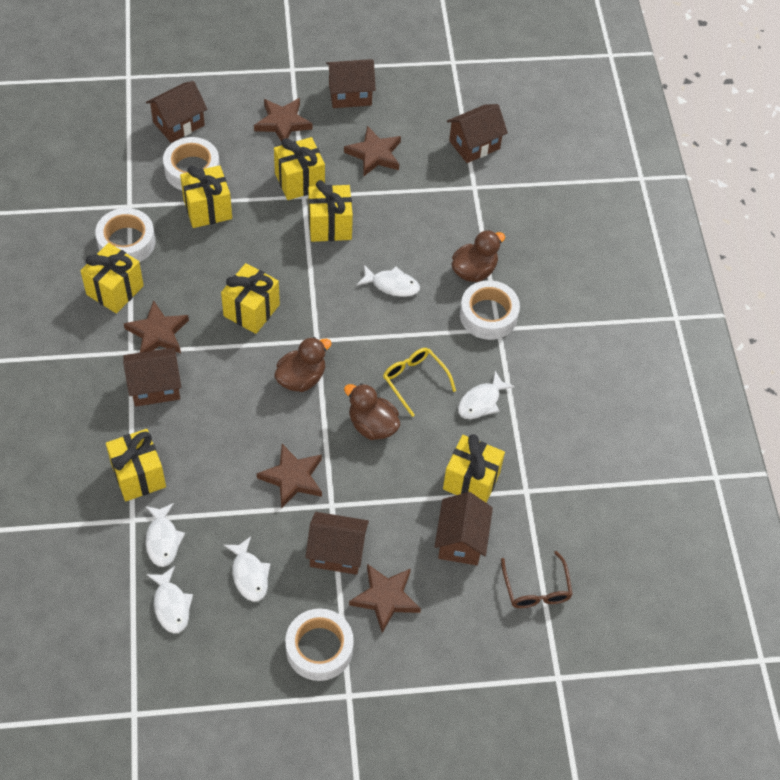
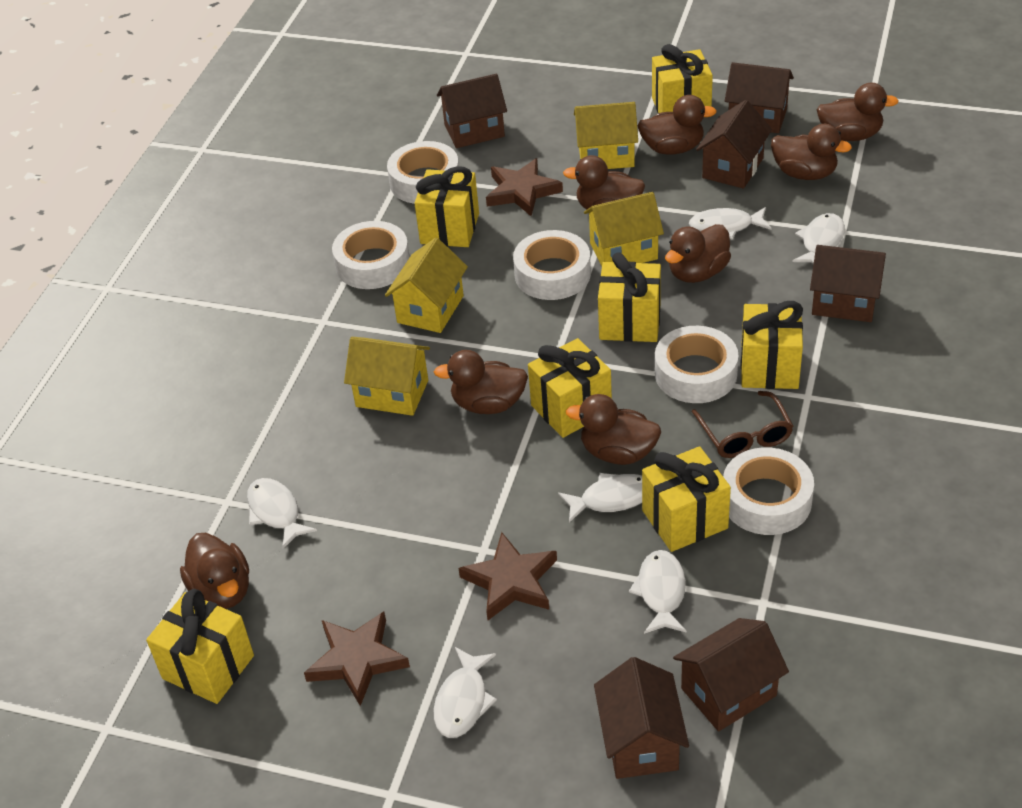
brown duck: 3 -> 8
brown star: 5 -> 3
white fish: 5 -> 6
white tape: 4 -> 5
yellow glasses: 1 -> 0
yellow house: 0 -> 4

